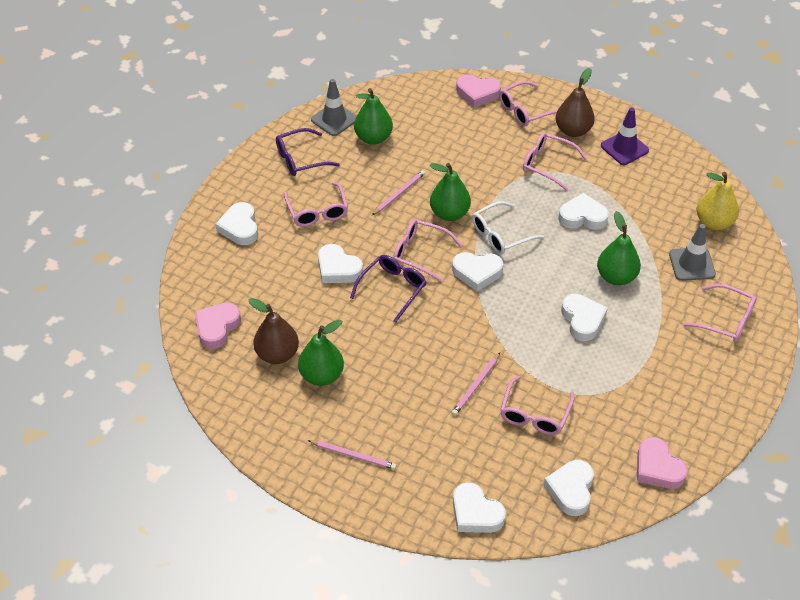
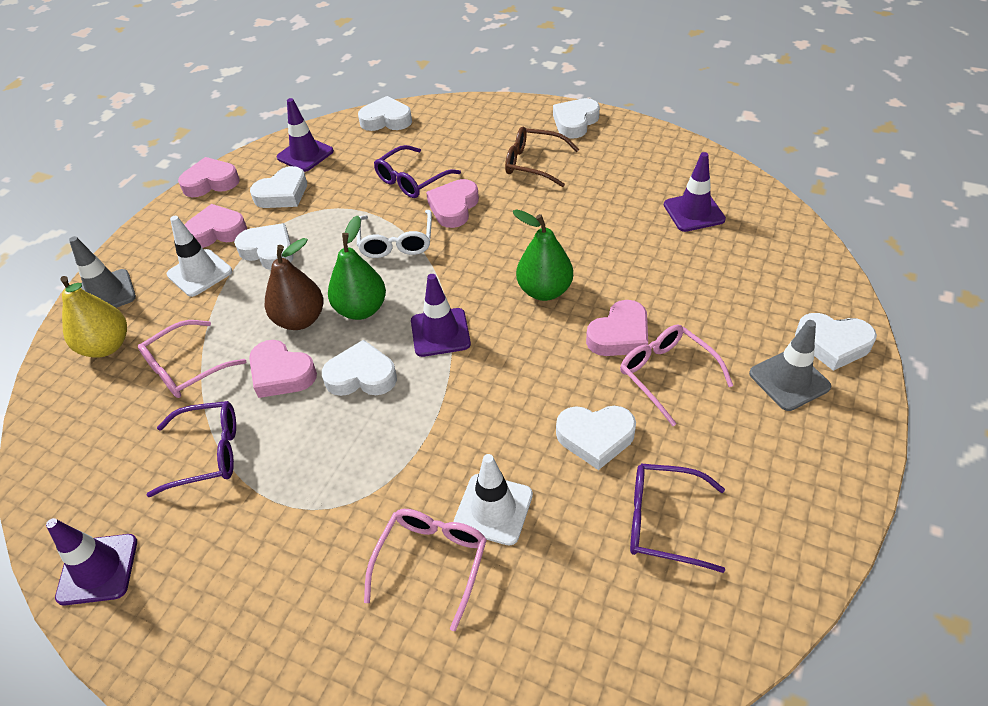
brown glasses: 0 -> 1
brown pear: 2 -> 1
green pear: 4 -> 2
pink glasses: 6 -> 3
pink heart: 3 -> 5
pink pencil: 3 -> 0
purple glasses: 2 -> 3
purple traffic cone: 1 -> 4
white traffic cone: 0 -> 2

